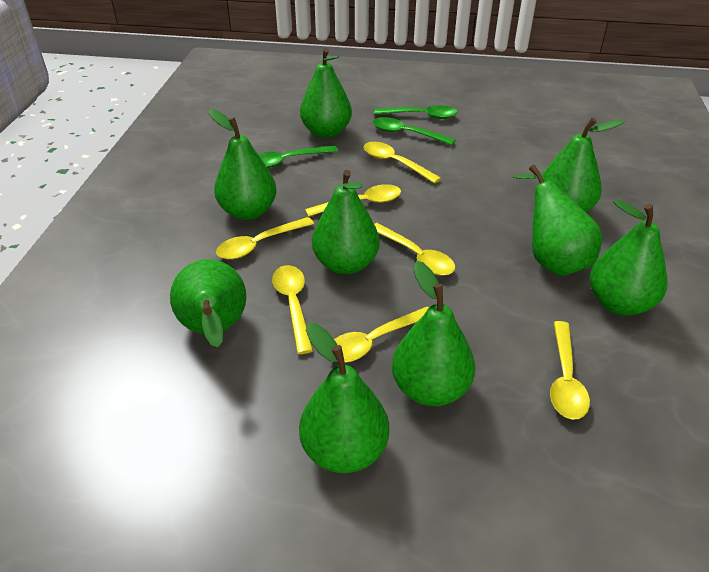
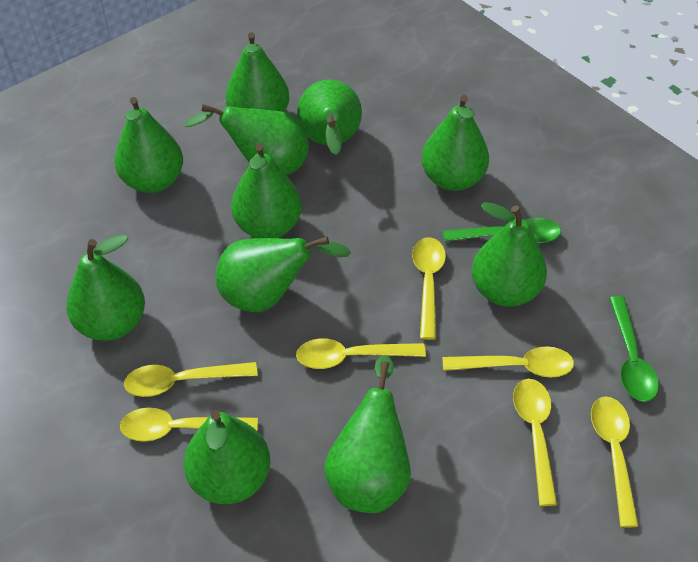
green pear: 9 -> 11
green spoon: 3 -> 2

